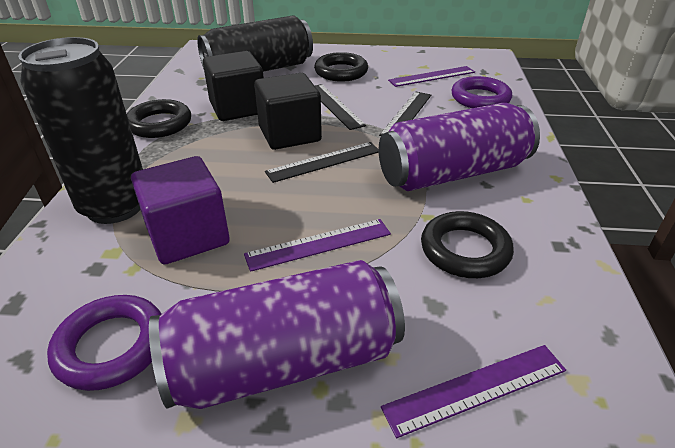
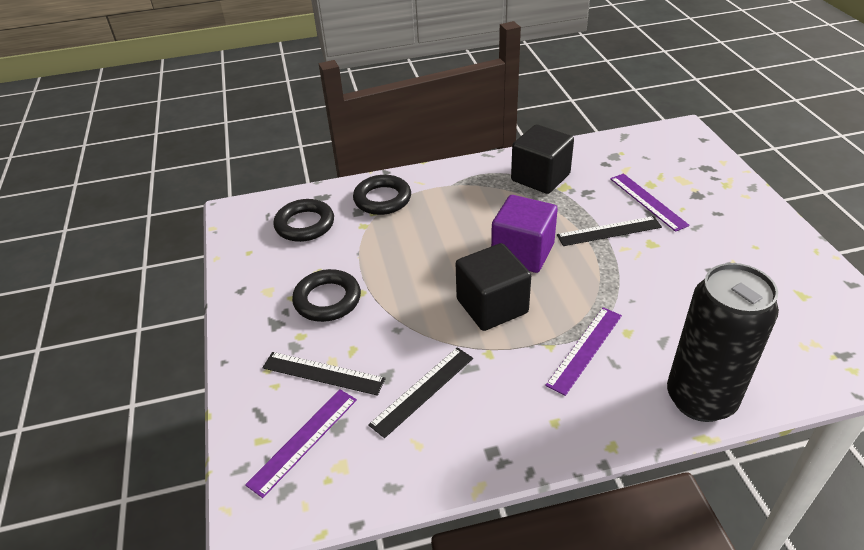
black can: 2 -> 1
purple can: 2 -> 0
purple ring: 2 -> 0

